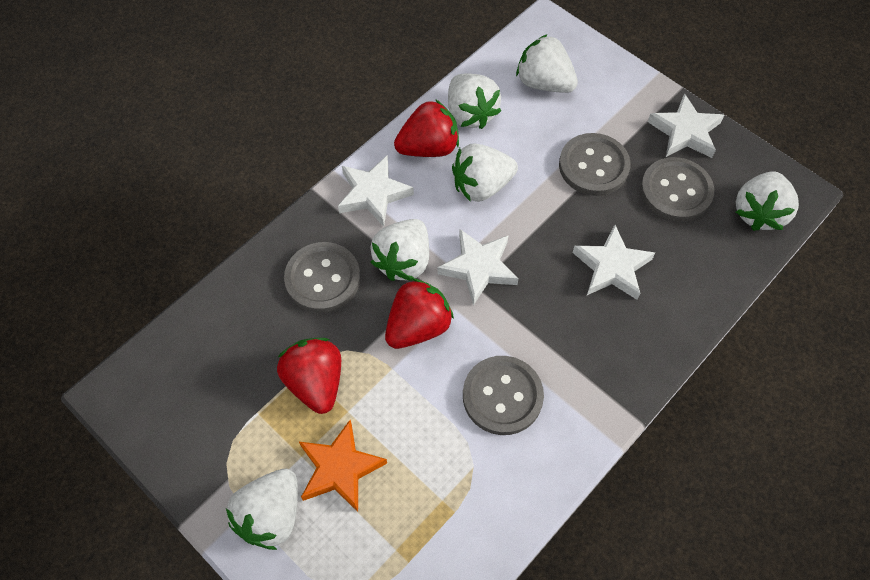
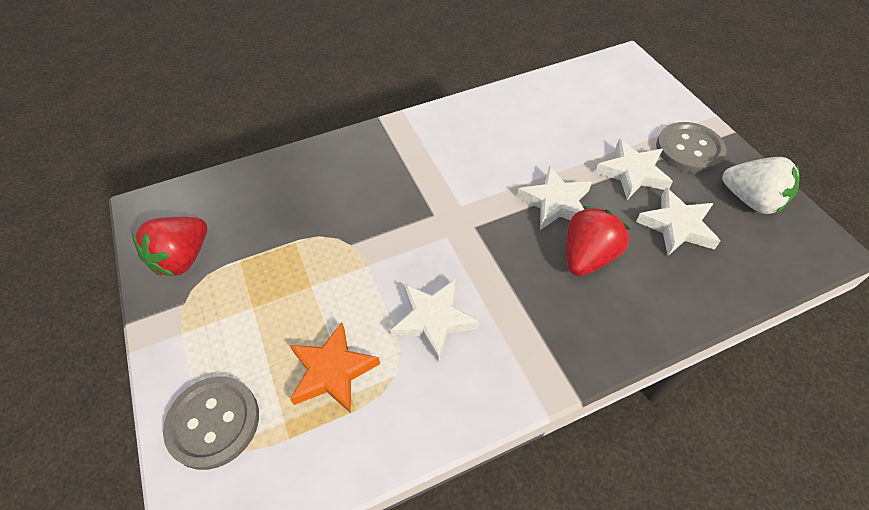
grey button: 4 -> 2
red strawberry: 3 -> 2
white strawberry: 6 -> 1

